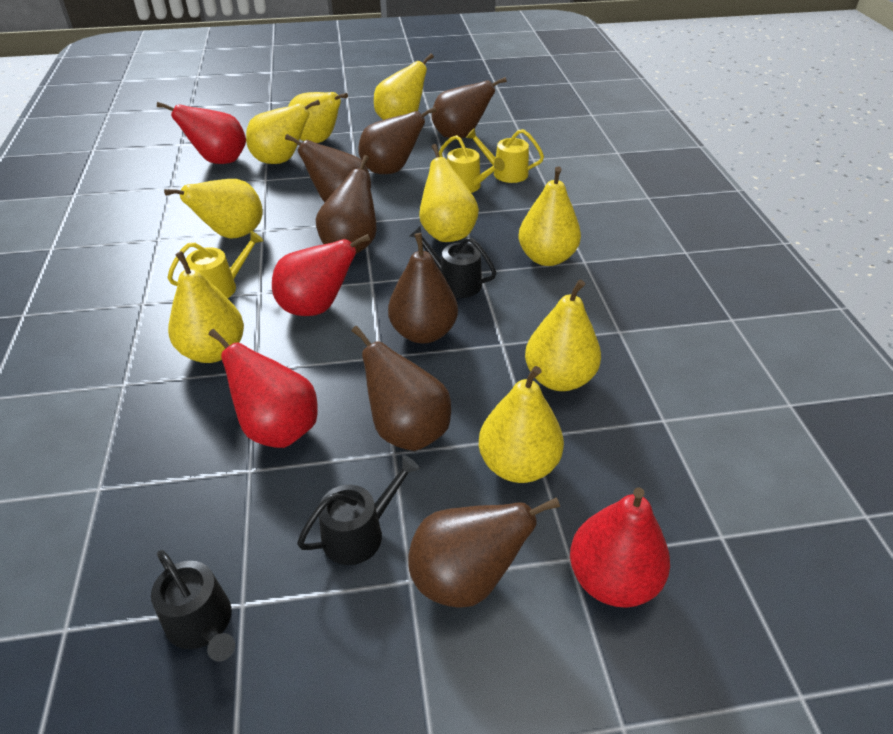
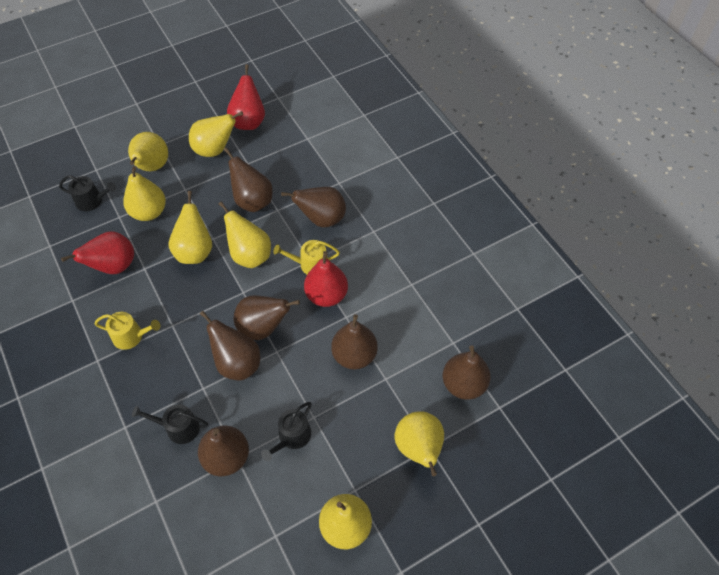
red pear: 4 -> 3
yellow pear: 9 -> 7
yellow watering can: 3 -> 2

